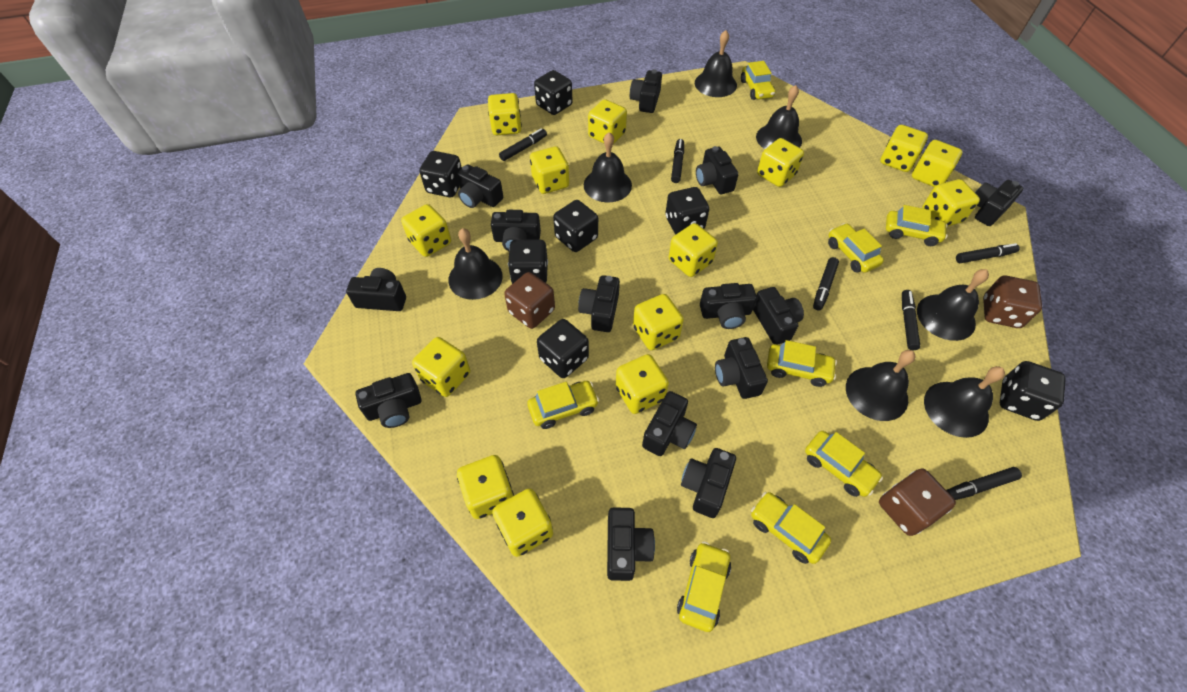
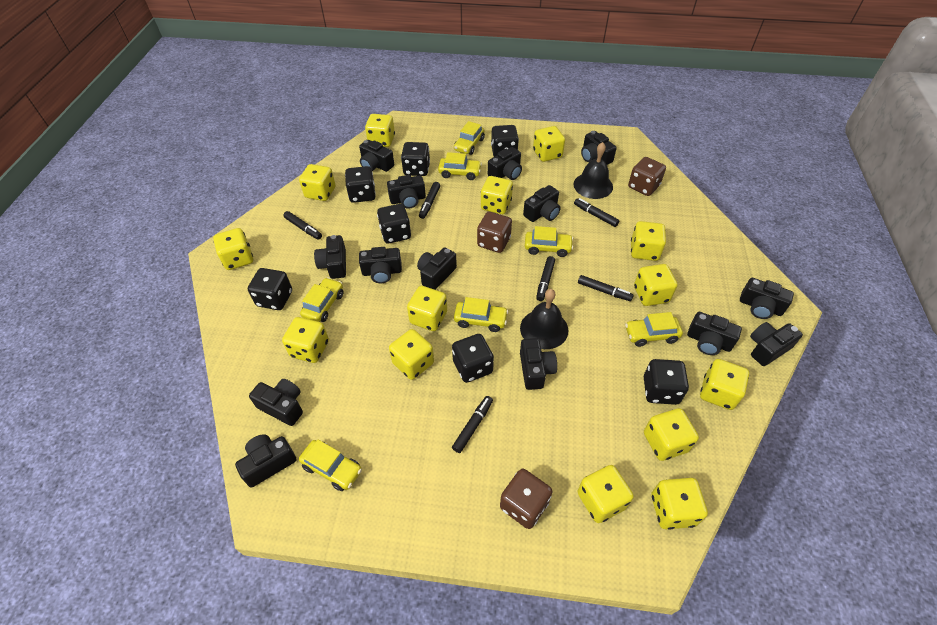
black bell: 7 -> 2
yellow car: 8 -> 7

